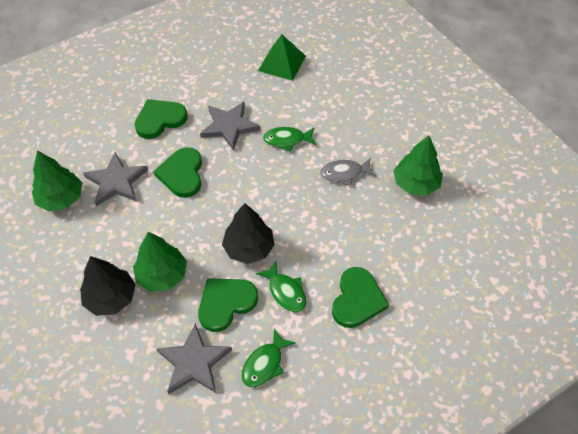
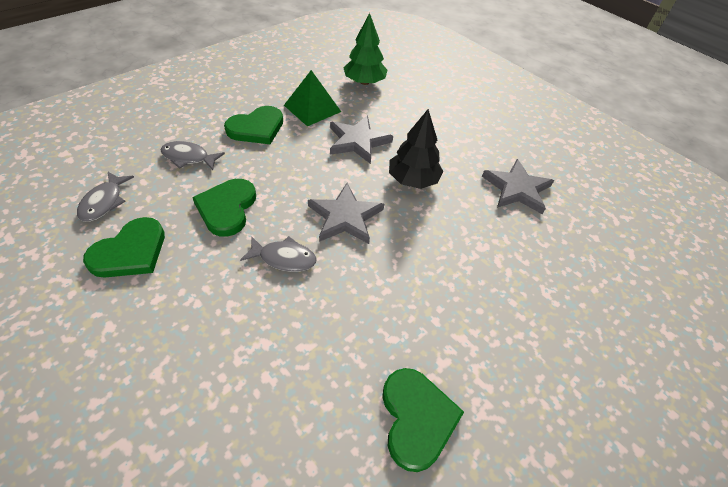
black tree: 2 -> 1
green fish: 3 -> 0
green tree: 3 -> 1
grey fish: 1 -> 3

